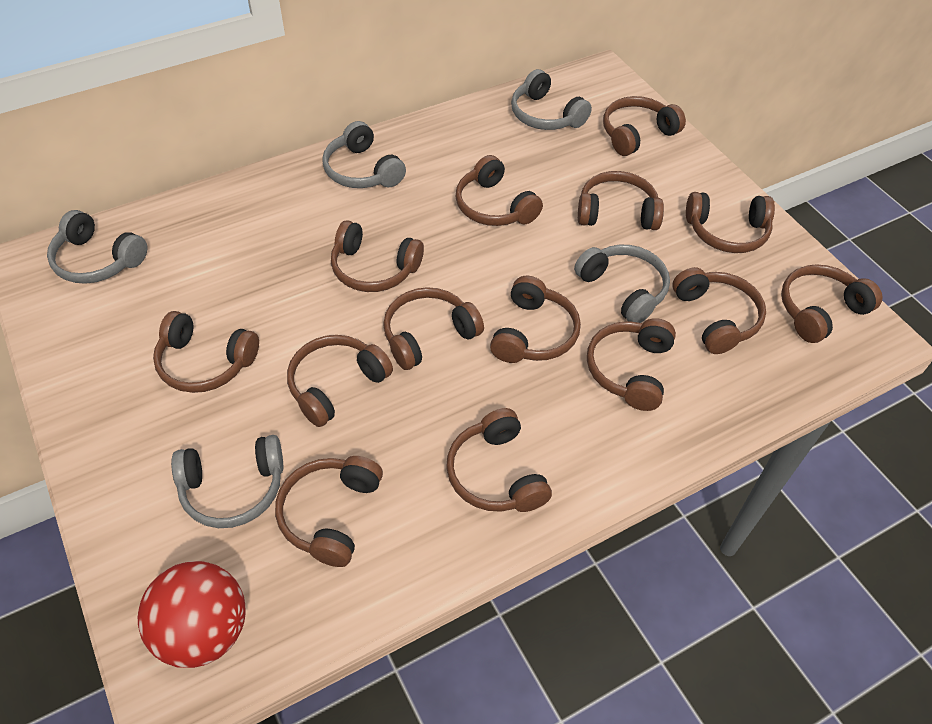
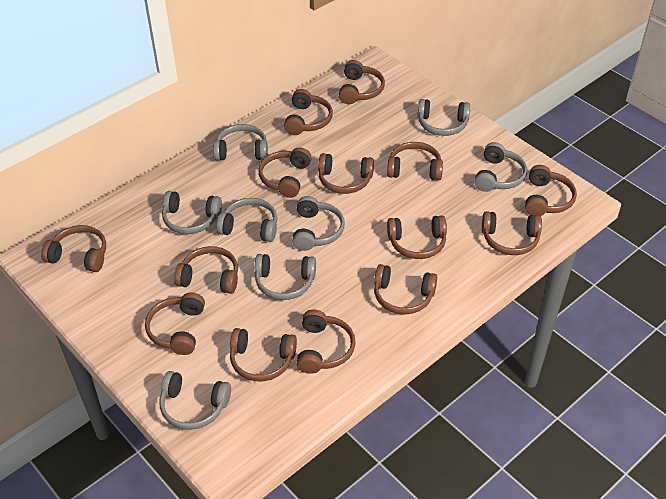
grey headphones: 5 -> 8
red ball: 1 -> 0

